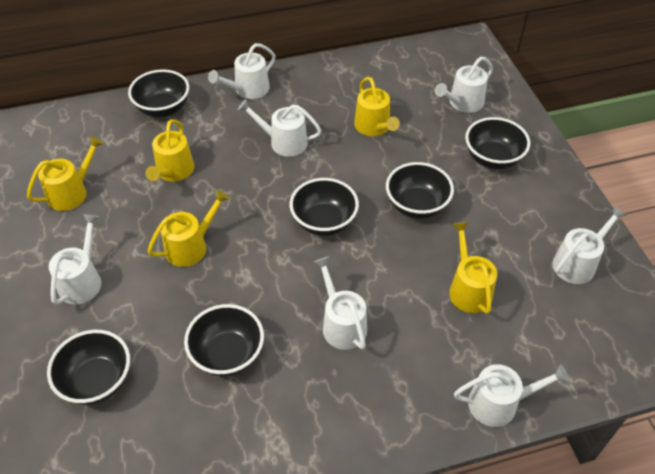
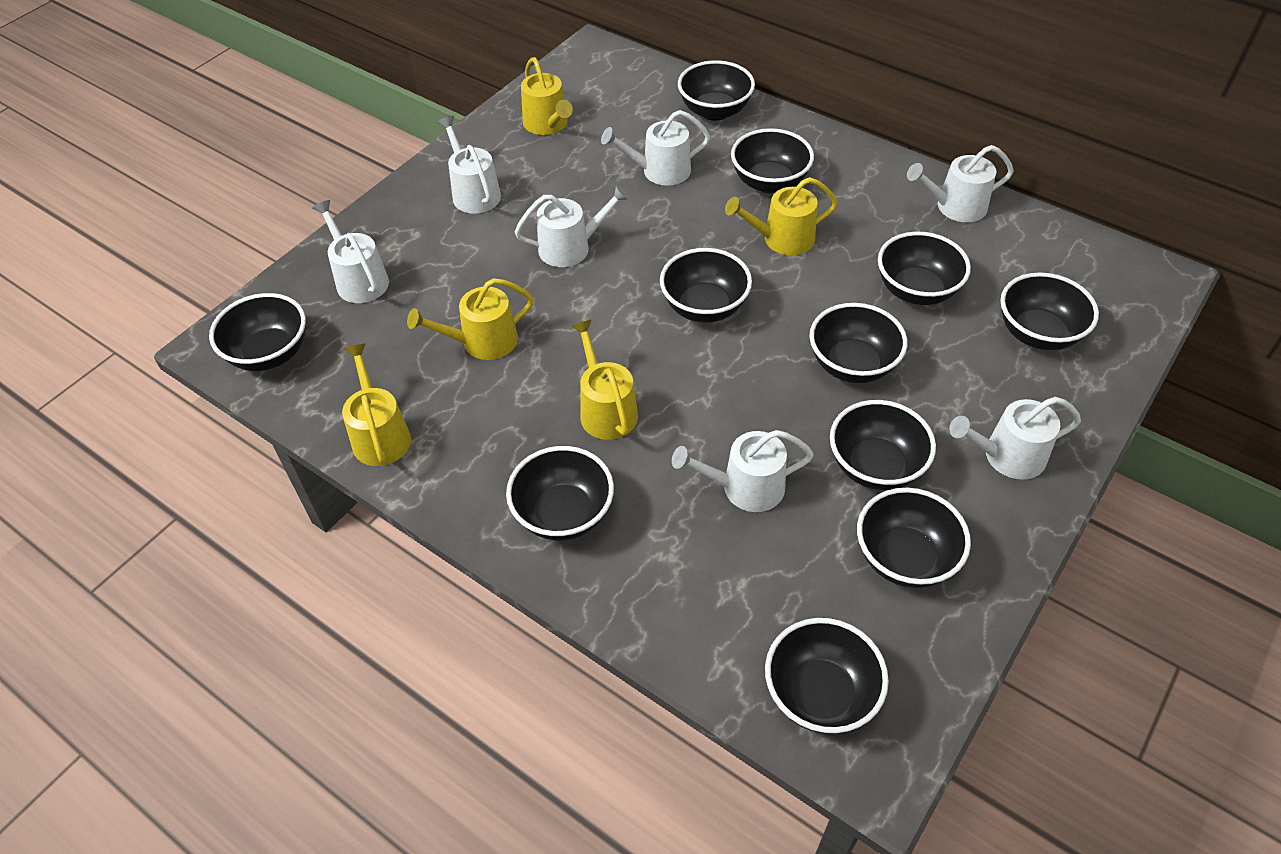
black bowl: 6 -> 11

